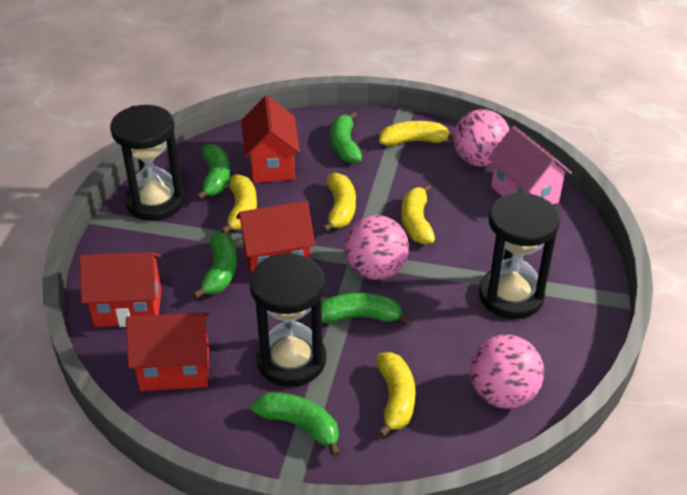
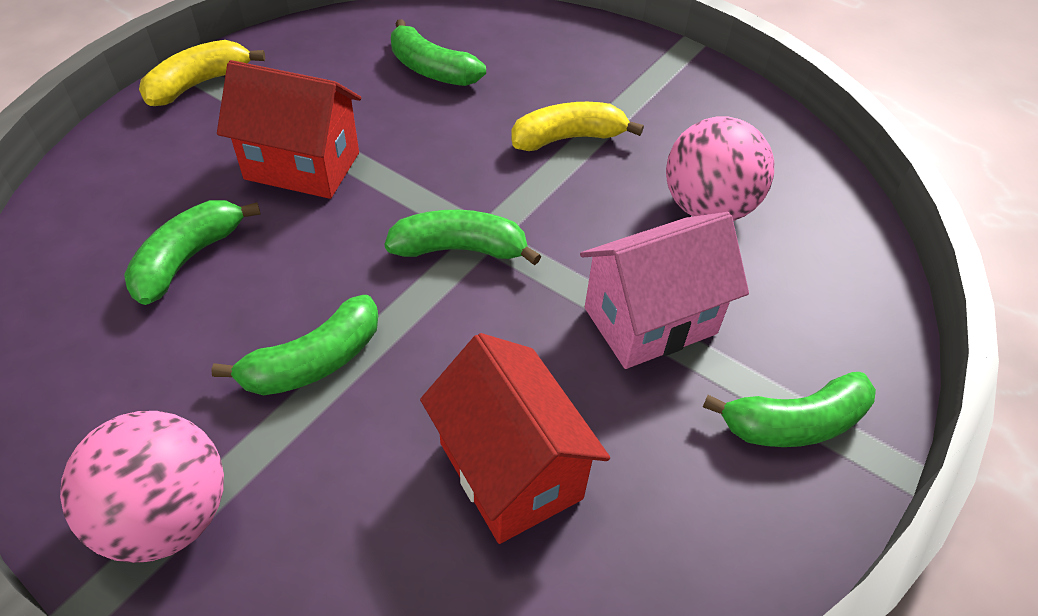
black hourglass: 3 -> 0
pink ball: 3 -> 2
red house: 4 -> 2
yellow banana: 5 -> 2

